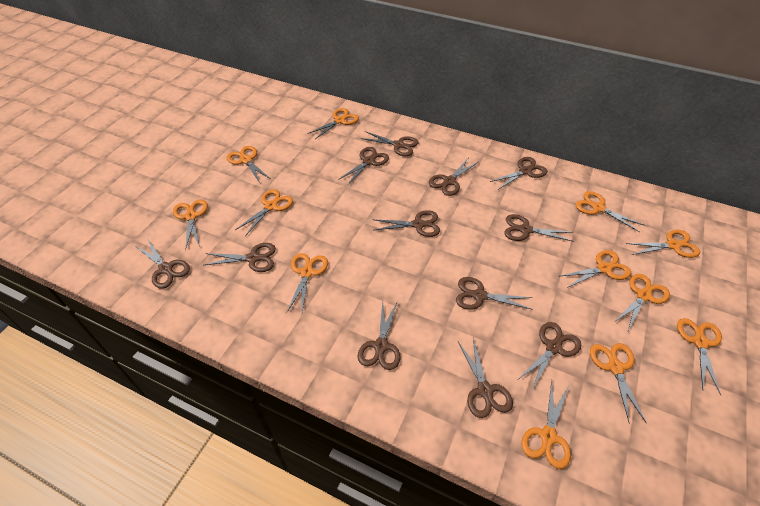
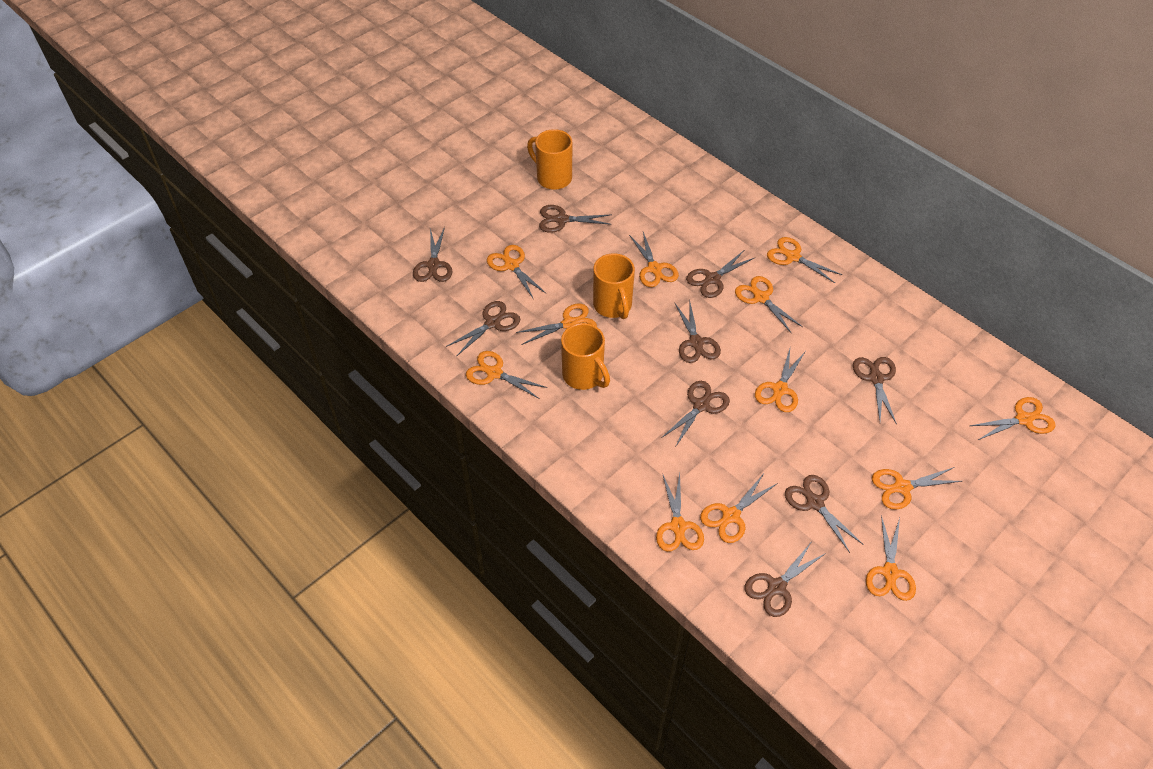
brown scissors: 12 -> 9
orange mug: 0 -> 3

